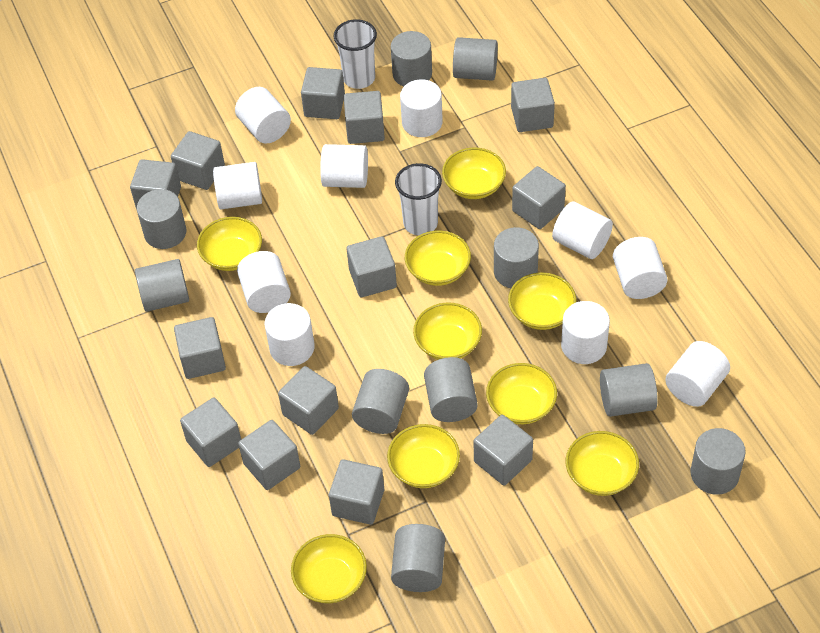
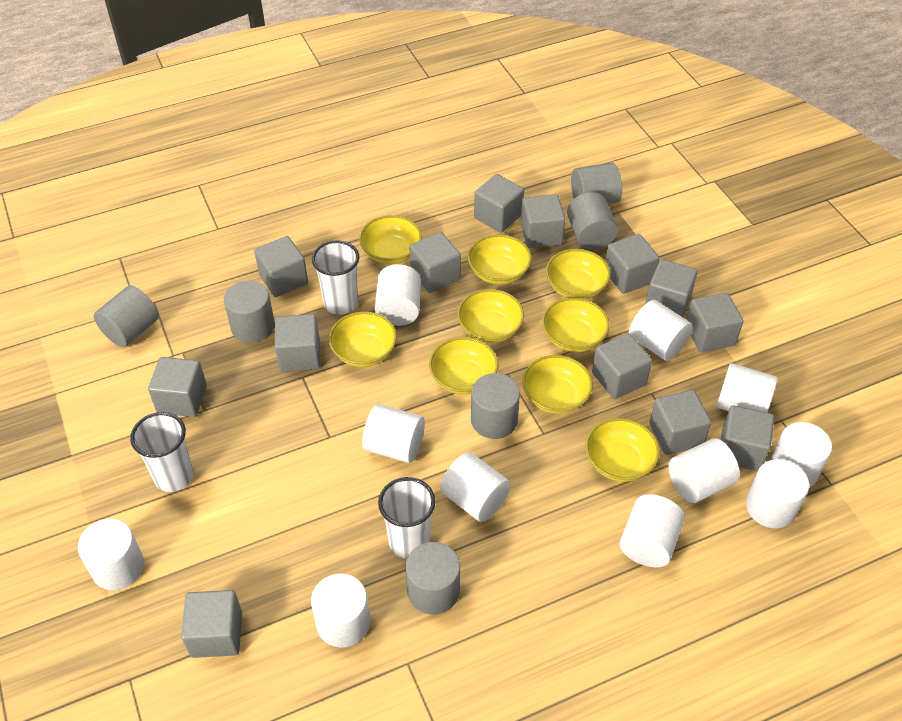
grey cylinder: 10 -> 6
white cup: 2 -> 3
white cylinder: 10 -> 11

